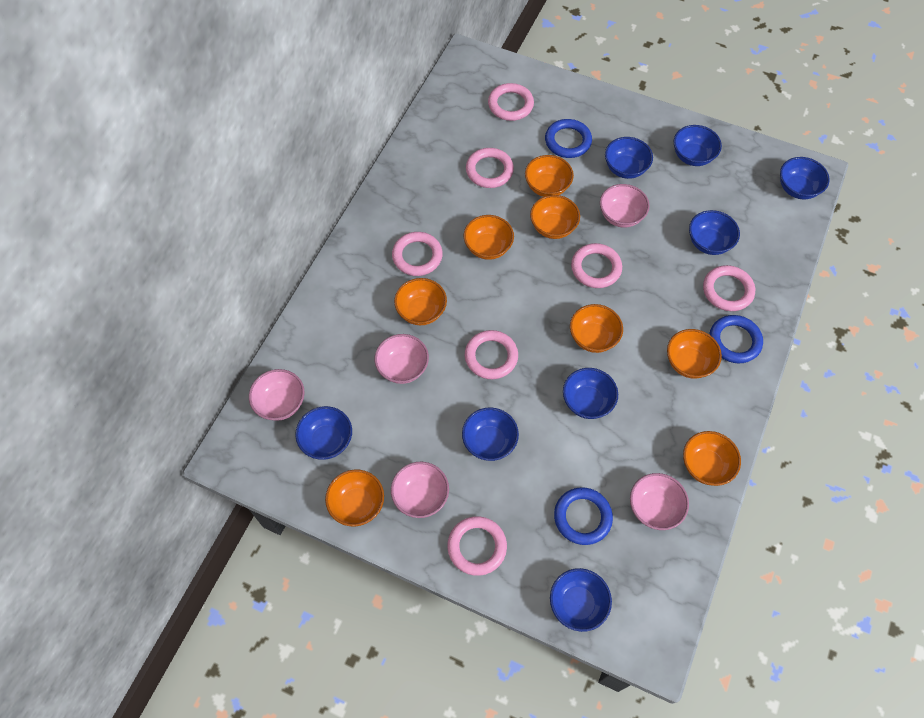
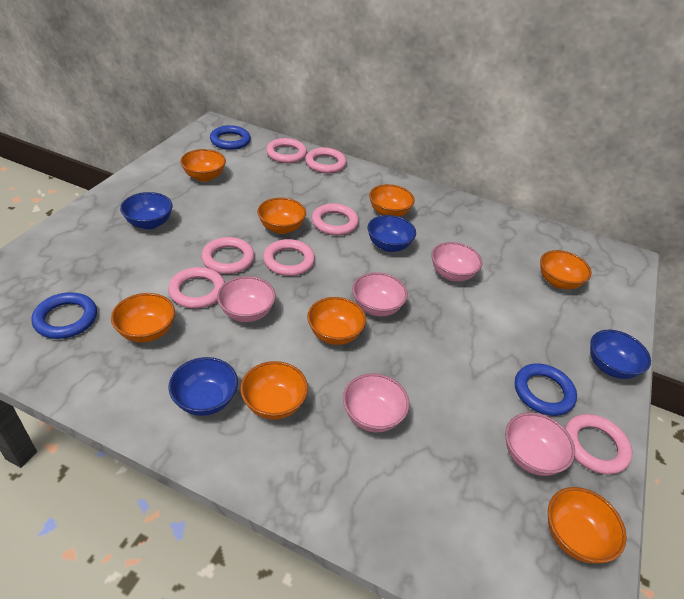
blue bowl: 8 -> 4

